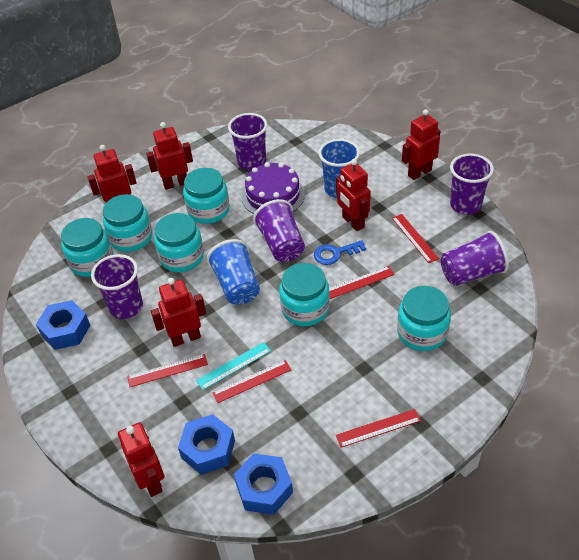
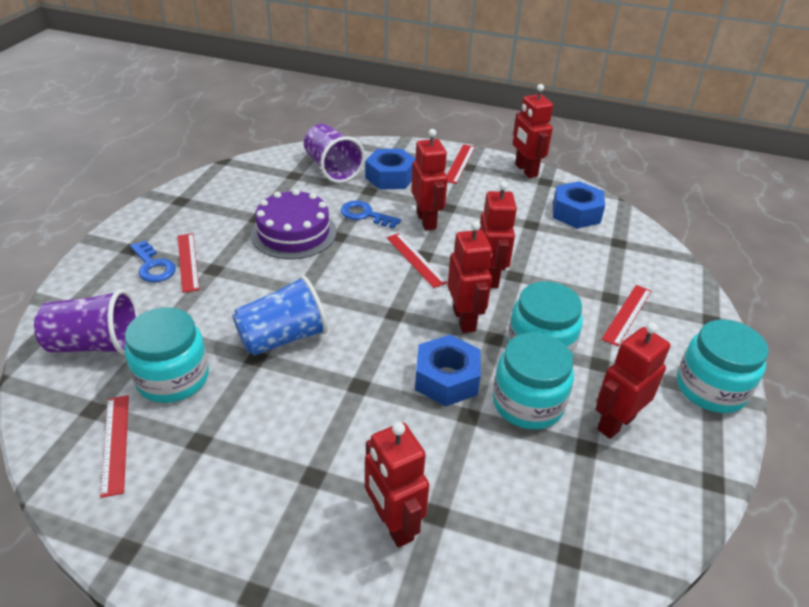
blue cup: 2 -> 1
blue key: 1 -> 2
purple cup: 5 -> 2
turquoise jar: 6 -> 4
turquoise ruler: 1 -> 0

